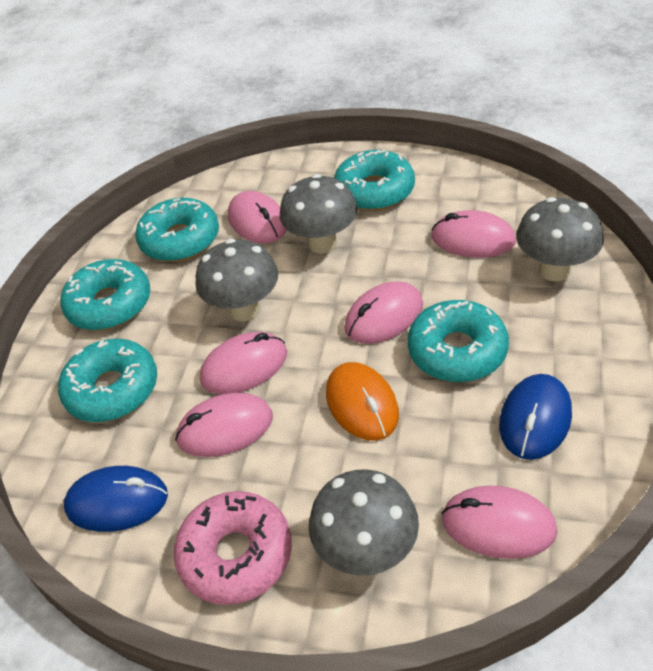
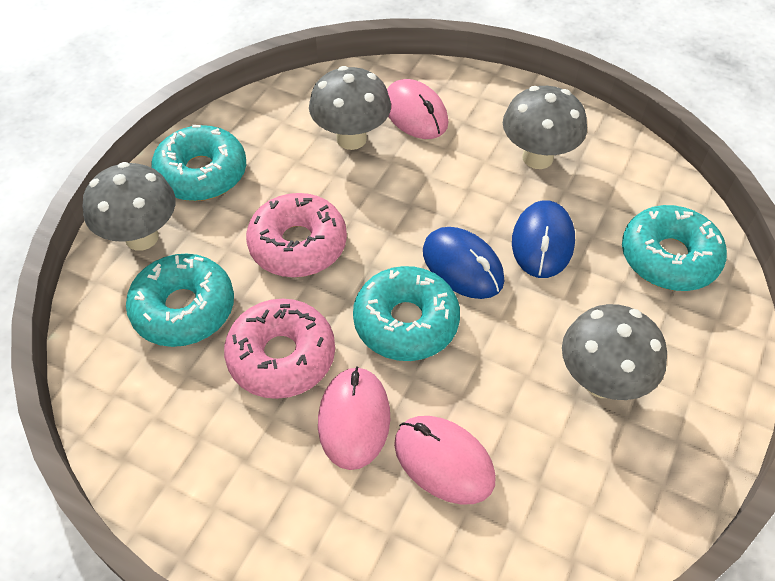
orange mouse: 1 -> 0
pink donut: 1 -> 2
pink mouse: 6 -> 3
turquoise donut: 5 -> 4

